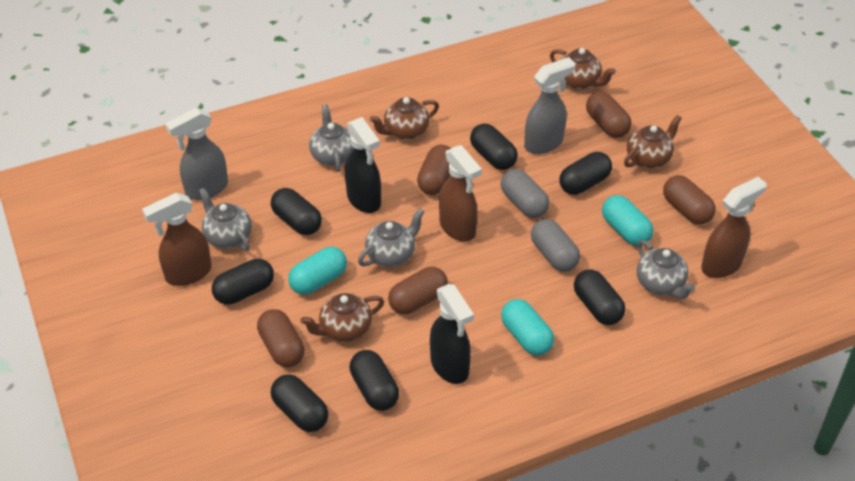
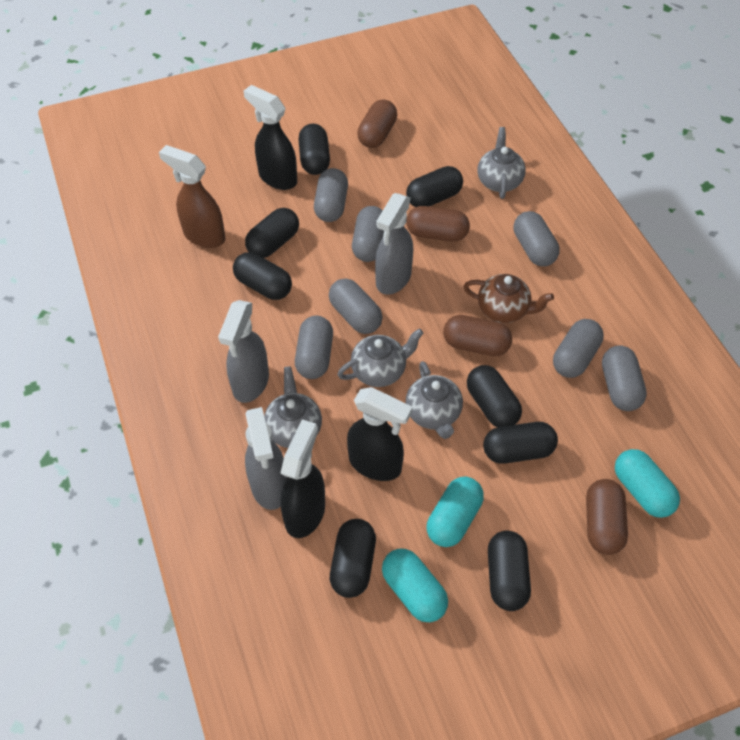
black capsule: 7 -> 8
black spray bottle: 2 -> 3
brown capsule: 5 -> 4
brown spray bottle: 3 -> 1
brown teapot: 4 -> 1
grey capsule: 2 -> 7
grey spray bottle: 2 -> 3

